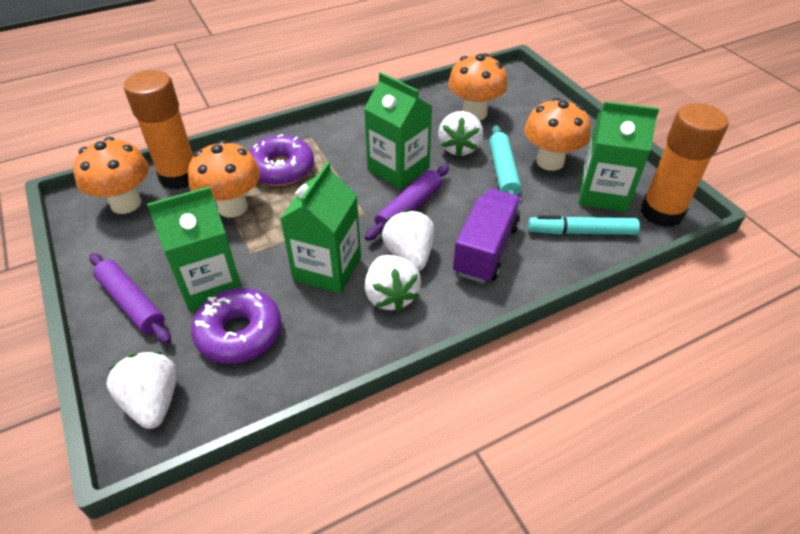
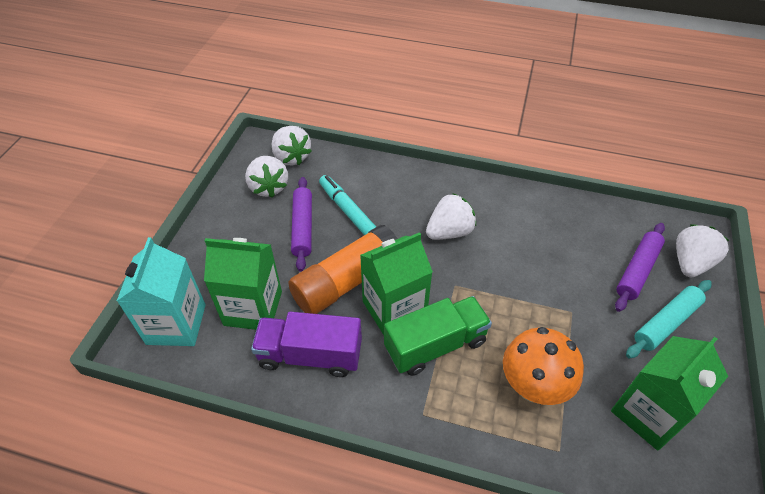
green carton: 4 -> 3
green truck: 0 -> 1
orange glue stick: 2 -> 1
orange mushroom: 4 -> 1
purple donut: 2 -> 0
turquoise carton: 0 -> 1

